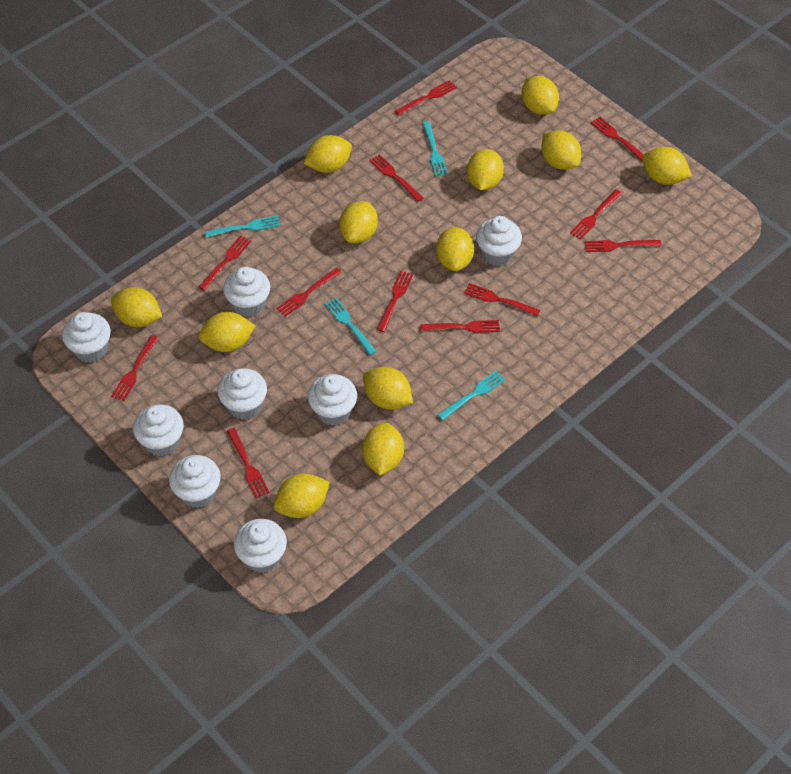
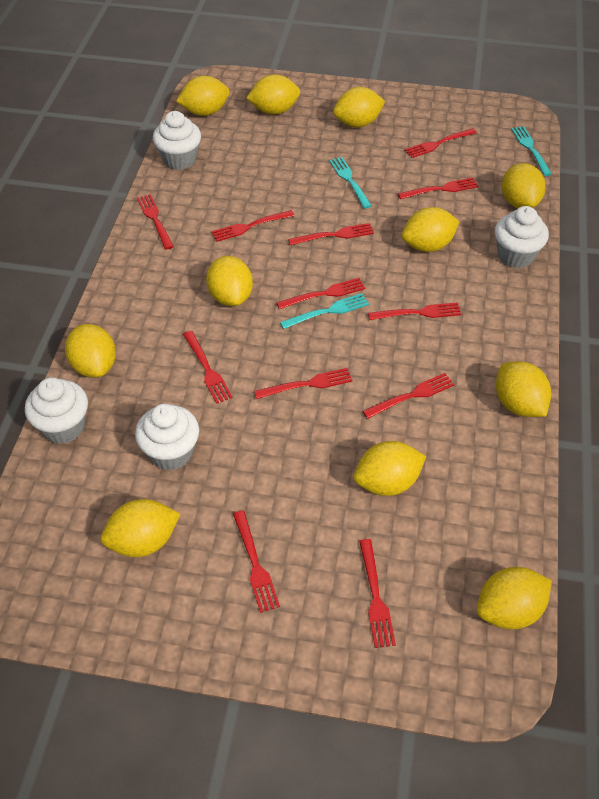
turquoise fork: 4 -> 3
white cupcake: 8 -> 4
yellow lemon: 12 -> 11

